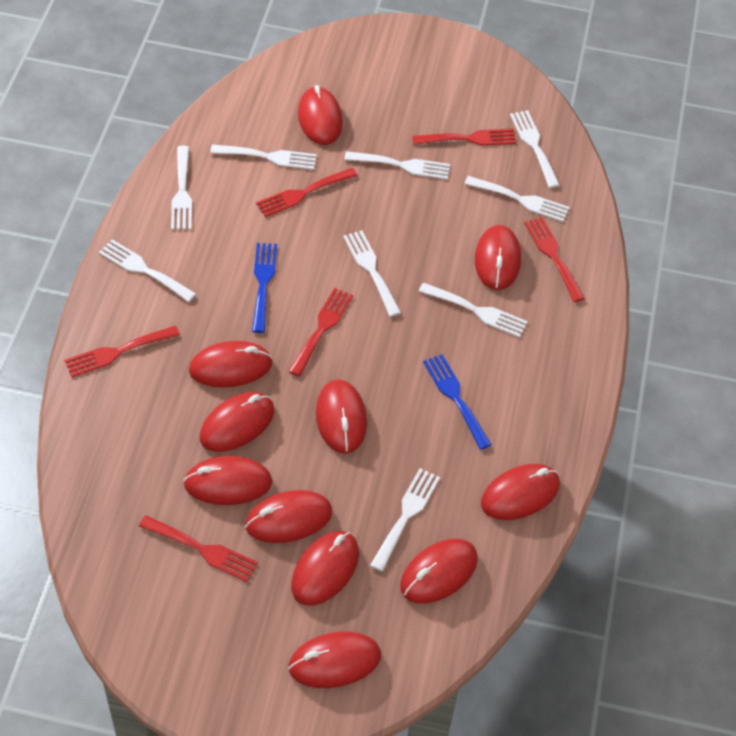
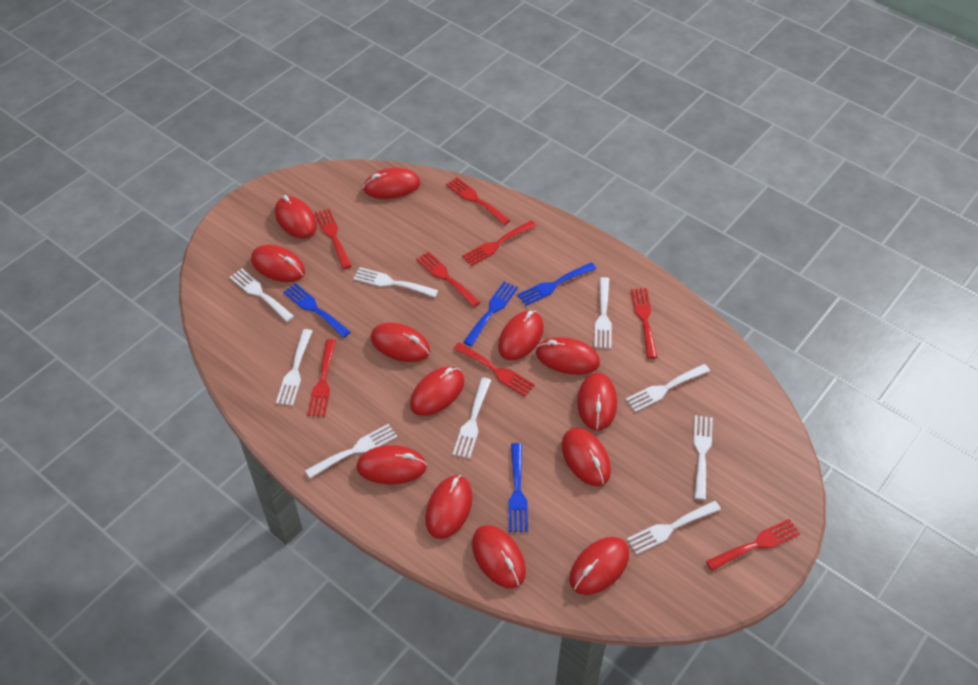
blue fork: 2 -> 4
red fork: 6 -> 8
red mouse: 11 -> 13

